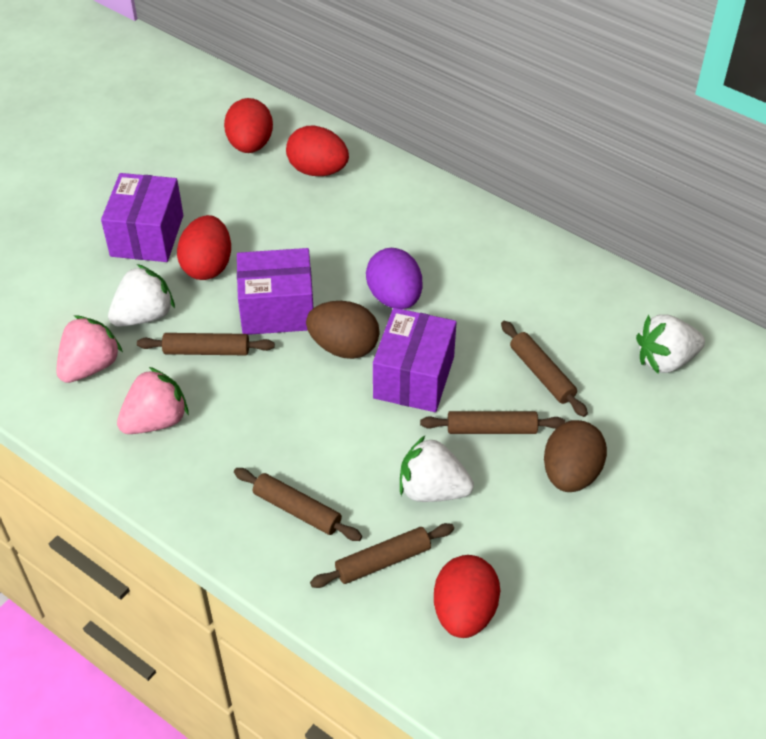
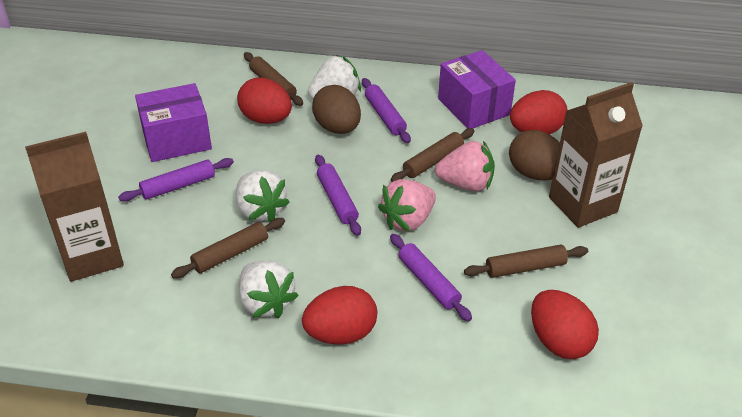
brown carton: 0 -> 2
brown rolling pin: 5 -> 4
purple box: 3 -> 2
purple egg: 1 -> 0
purple rolling pin: 0 -> 4

